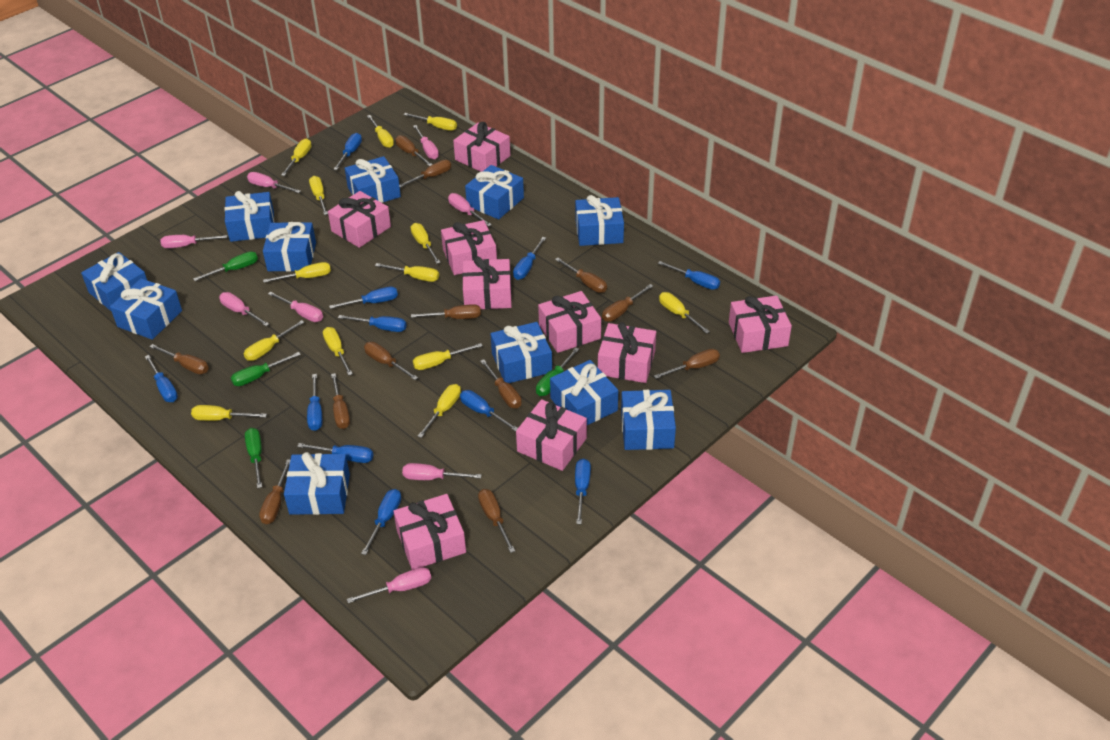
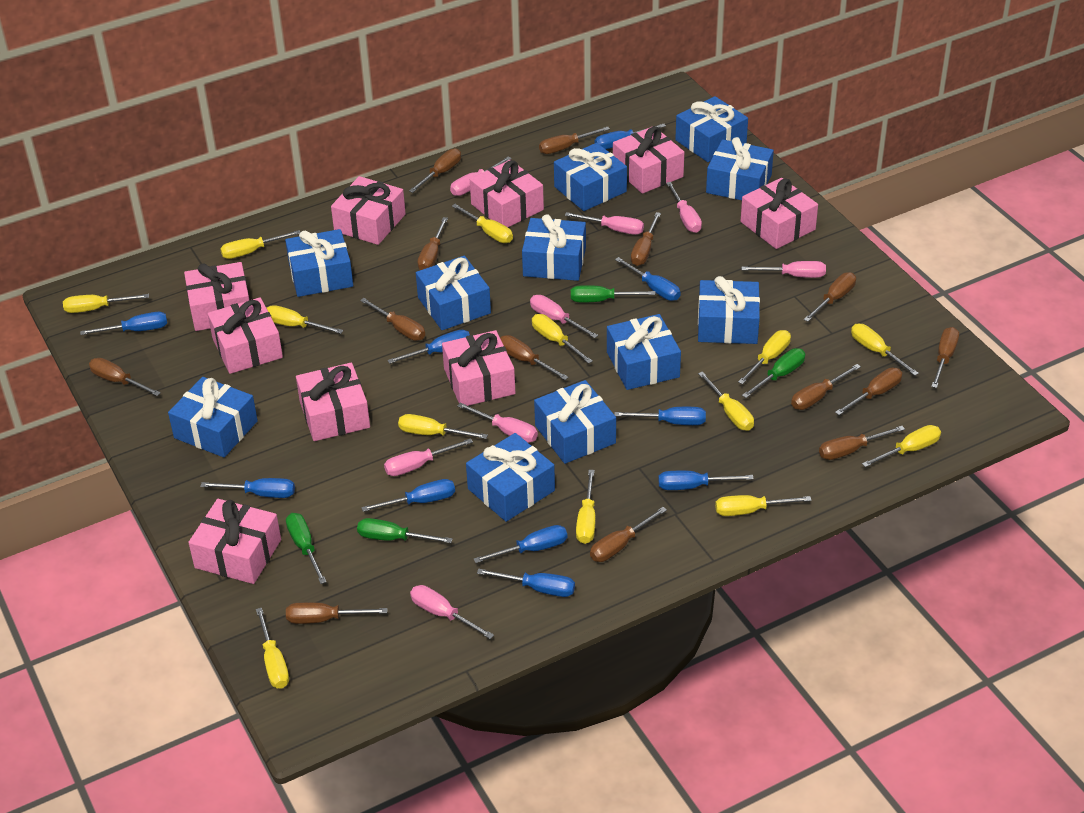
blue screwdriver: 11 -> 10
brown screwdriver: 12 -> 14

